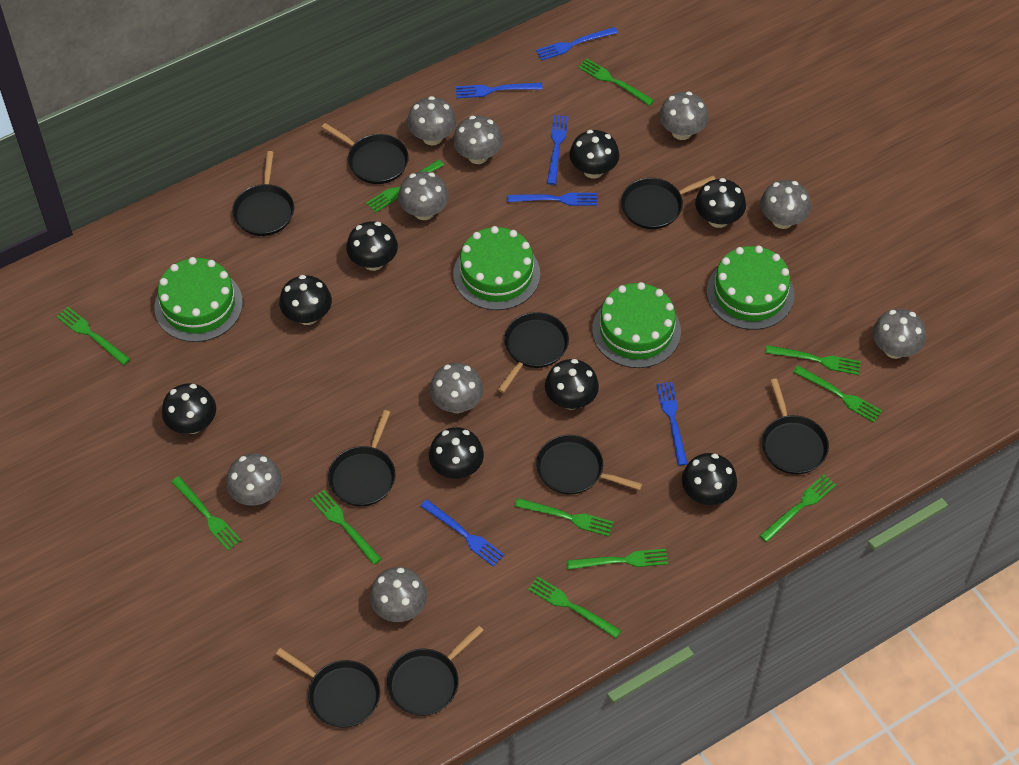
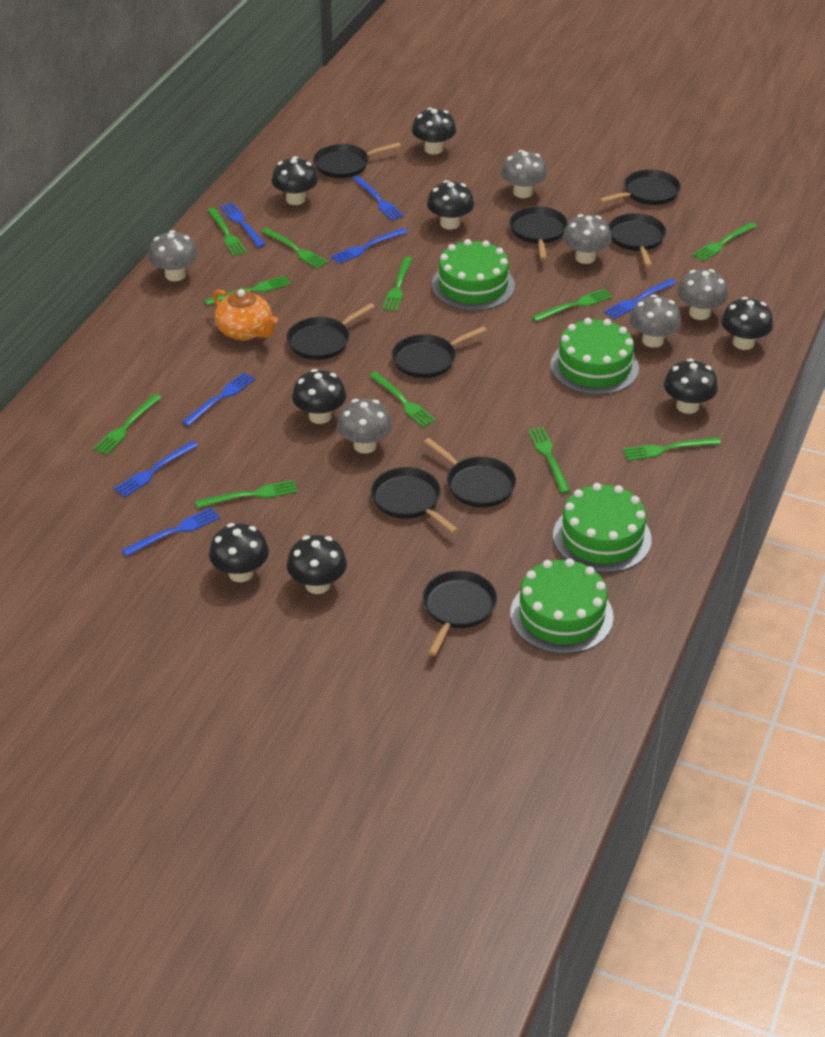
blue fork: 6 -> 7
grey mushroom: 9 -> 6
orange teapot: 0 -> 1

